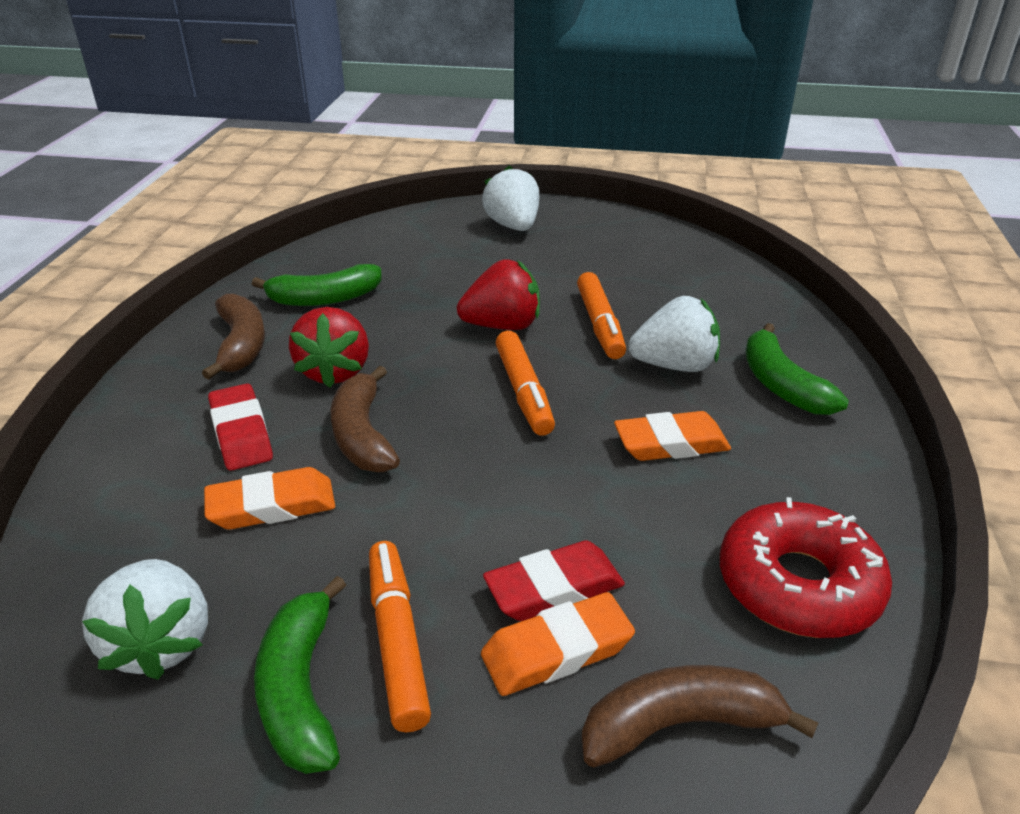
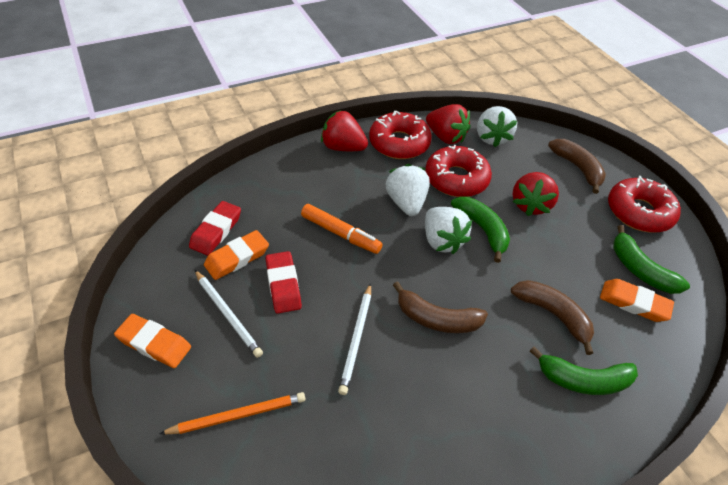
orange marker: 3 -> 1
orange pencil: 0 -> 1
red donut: 1 -> 3
red strawberry: 2 -> 3
white pencil: 0 -> 2

